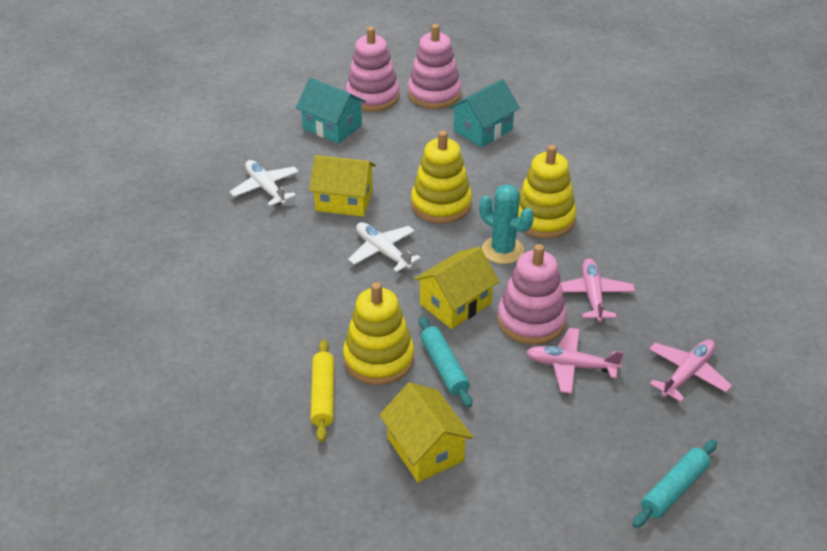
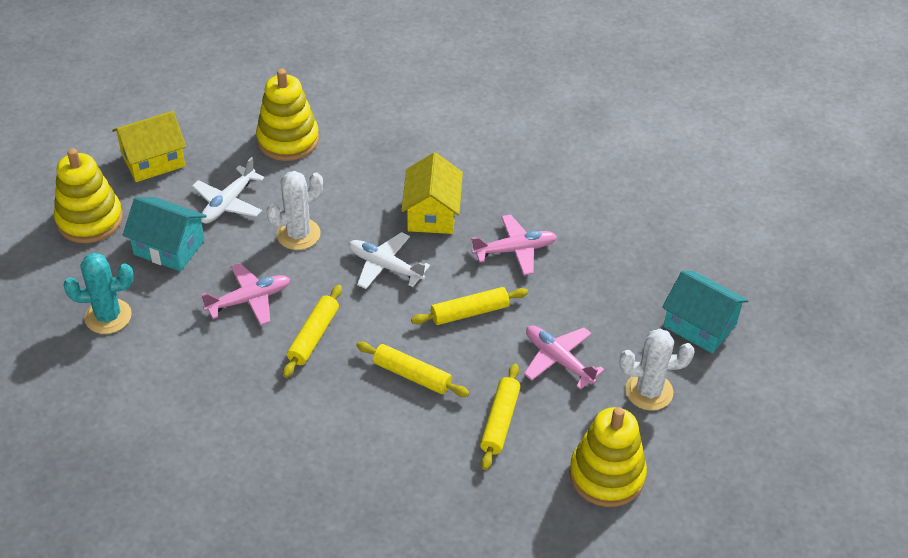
pink stacking toy: 3 -> 0
turquoise rolling pin: 2 -> 0
white cactus: 0 -> 2
yellow house: 3 -> 2
yellow rolling pin: 1 -> 4

